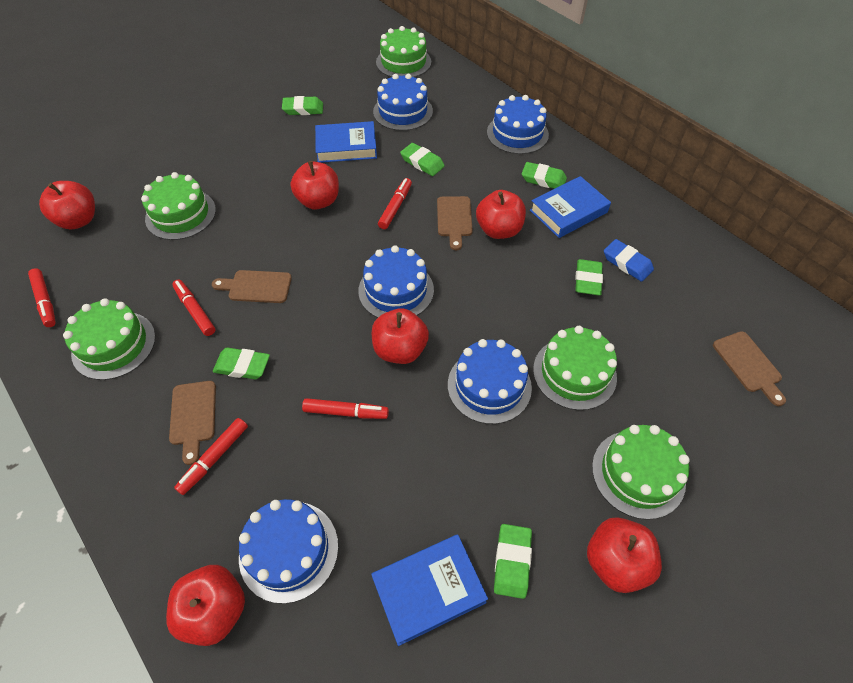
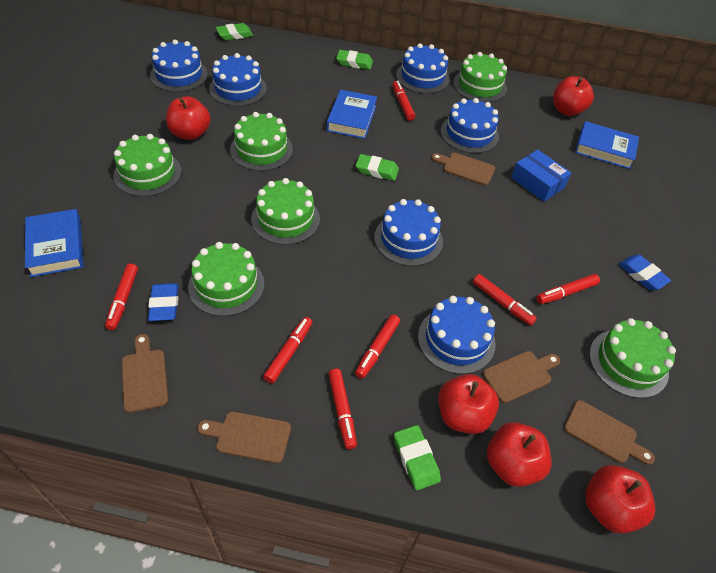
blue box: 0 -> 1
blue cake: 5 -> 6
blue eraser: 1 -> 2
brown cutting board: 4 -> 5
green cake: 5 -> 6
green eraser: 6 -> 4
red apple: 6 -> 5
red marker: 5 -> 7

